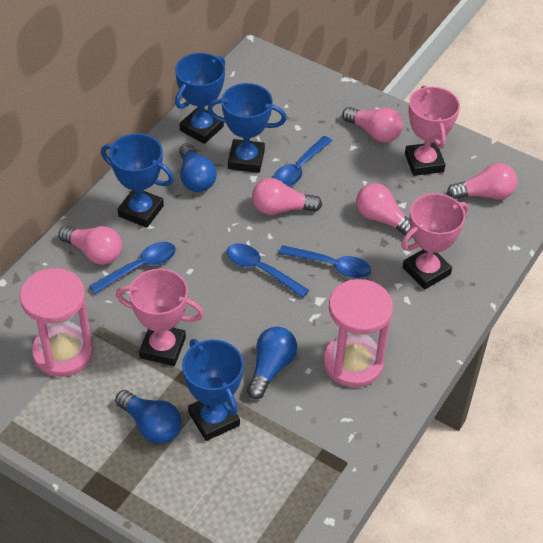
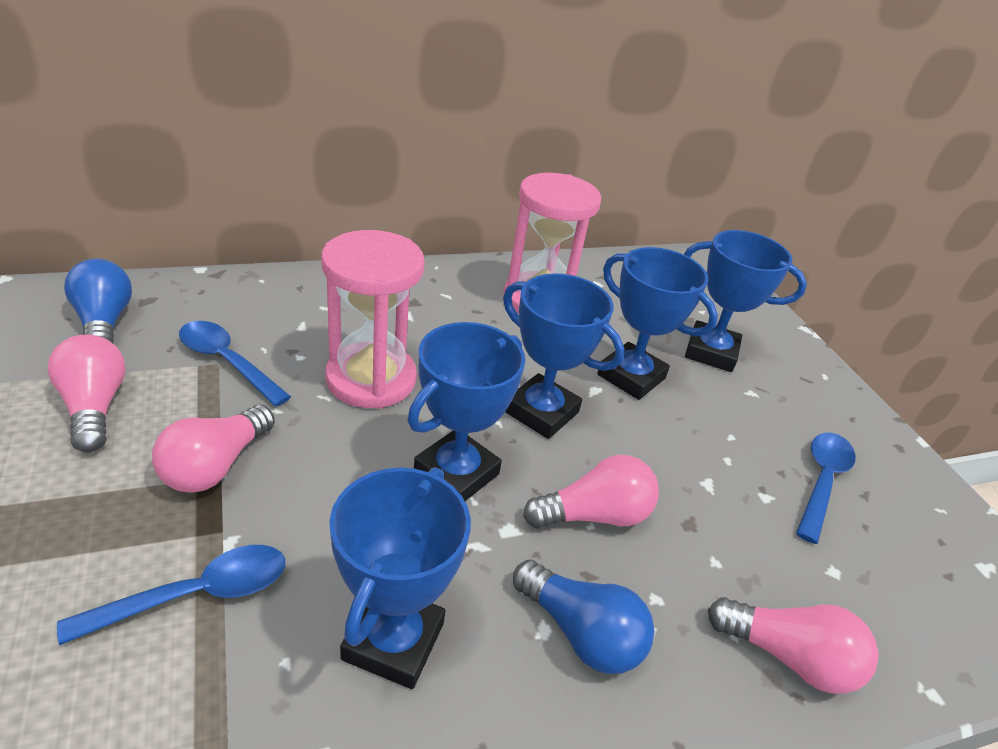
blue light bulb: 3 -> 2
blue spoon: 4 -> 3
blue trophy: 4 -> 5
pink light bulb: 5 -> 4
pink trophy: 3 -> 0

